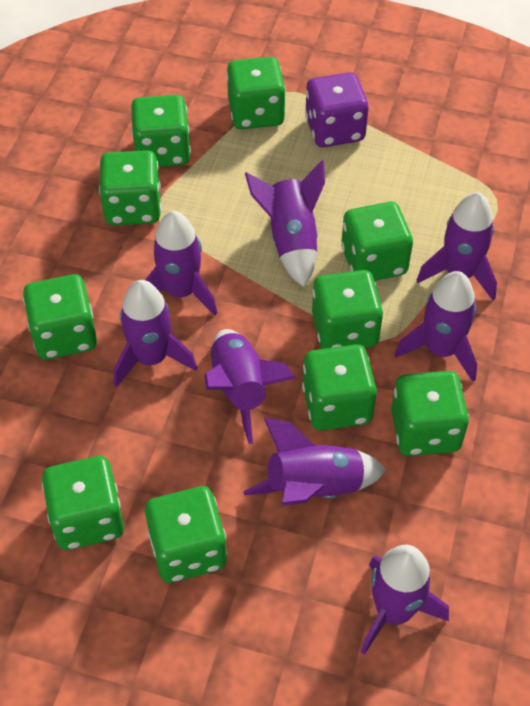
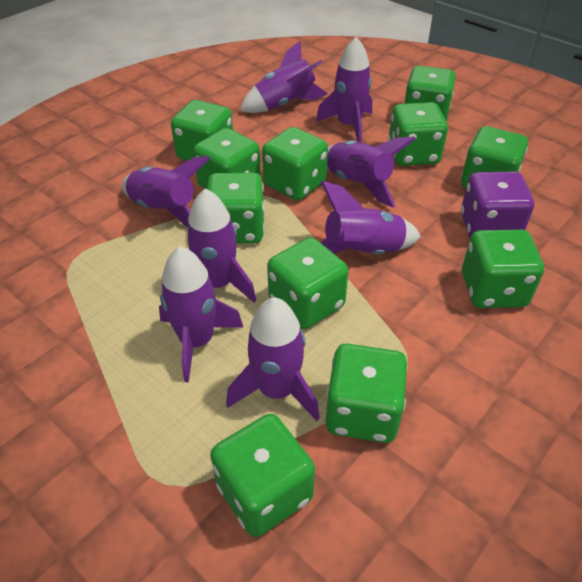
green dice: 10 -> 11

